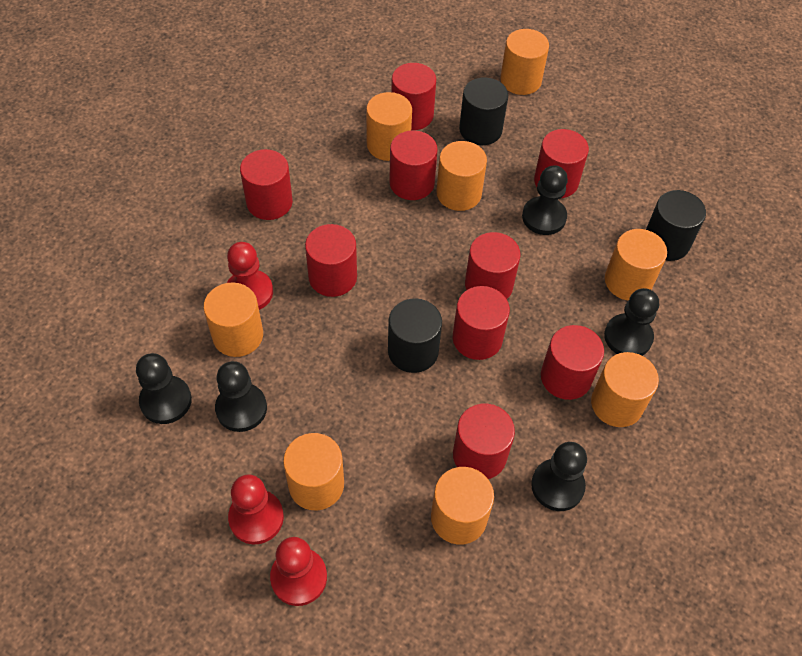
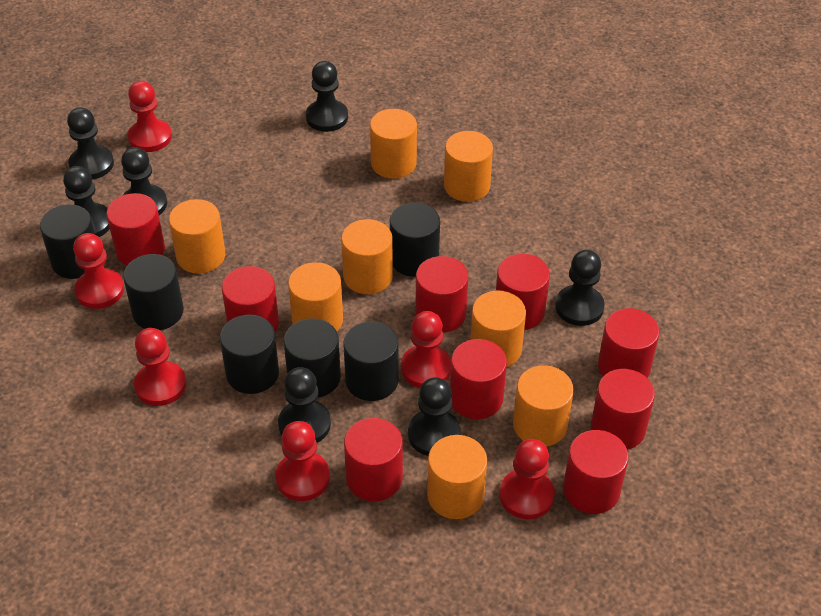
black cylinder: 3 -> 6
black pawn: 5 -> 7
red pawn: 3 -> 6

